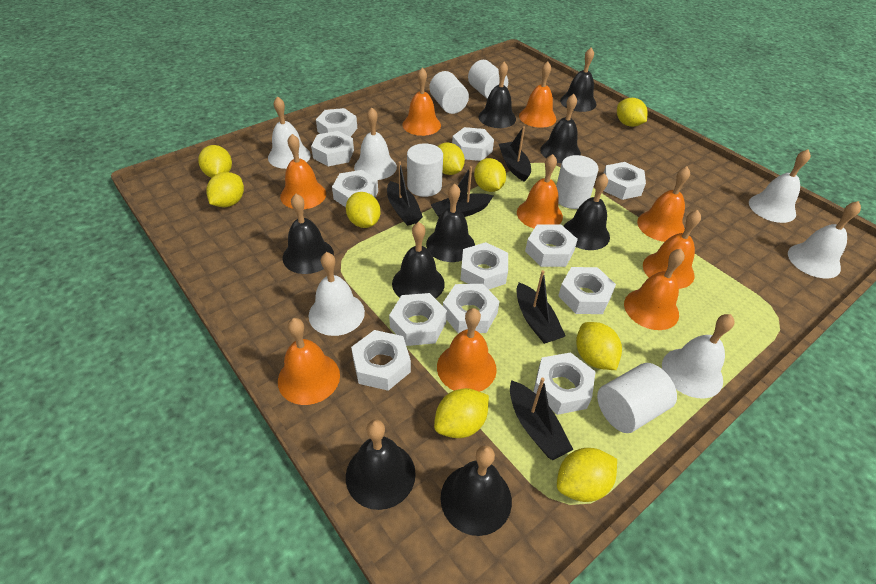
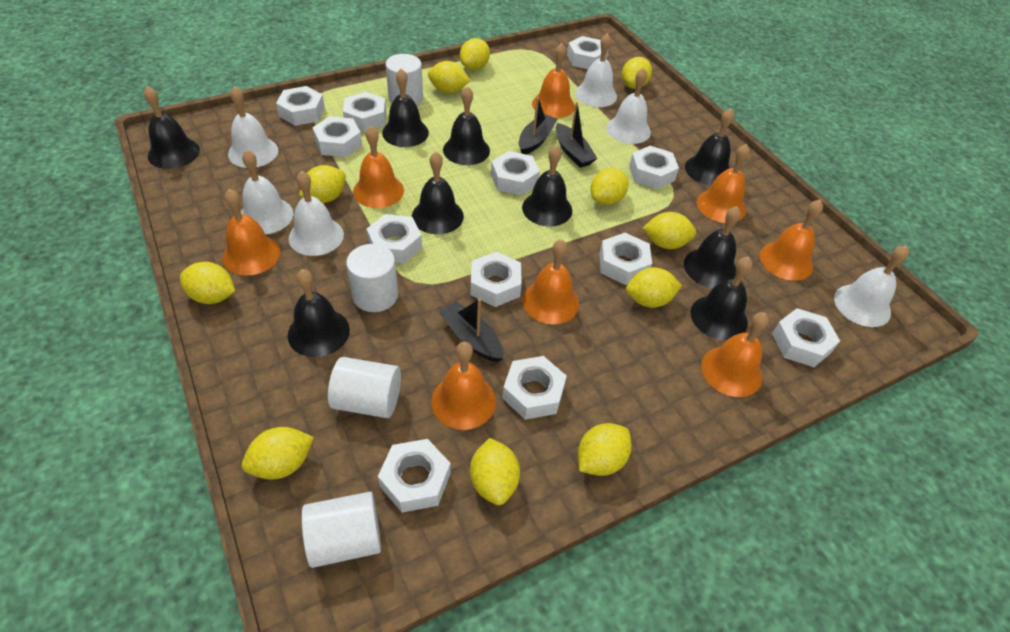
black boat: 5 -> 3
orange bell: 9 -> 8
white cylinder: 5 -> 4
yellow lemon: 9 -> 11

